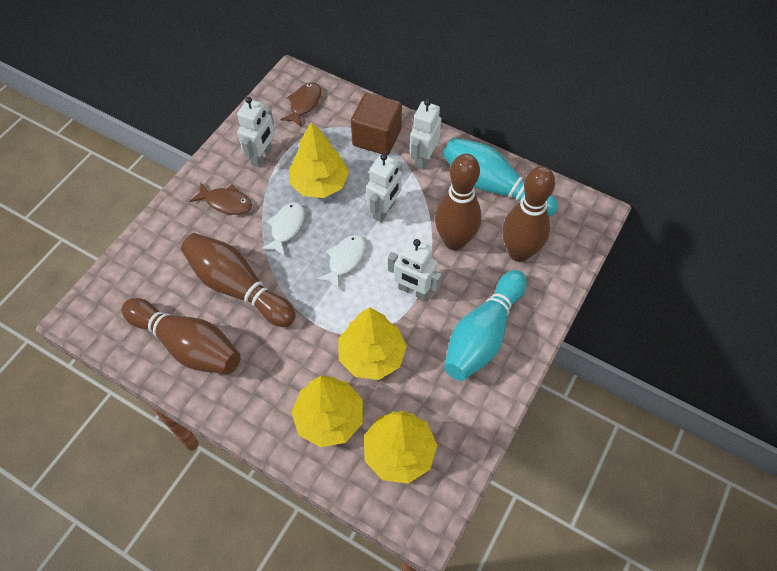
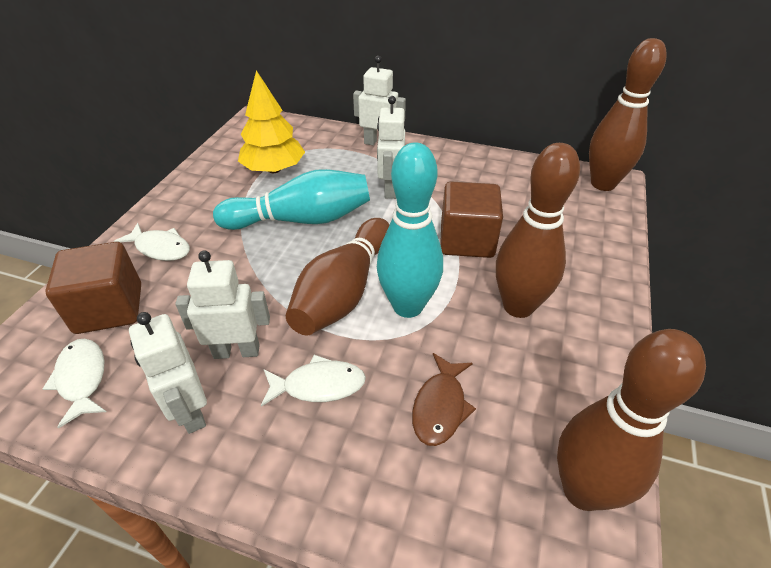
brown cube: 1 -> 2
brown fish: 2 -> 1
white fish: 2 -> 3
yellow tree: 4 -> 1

